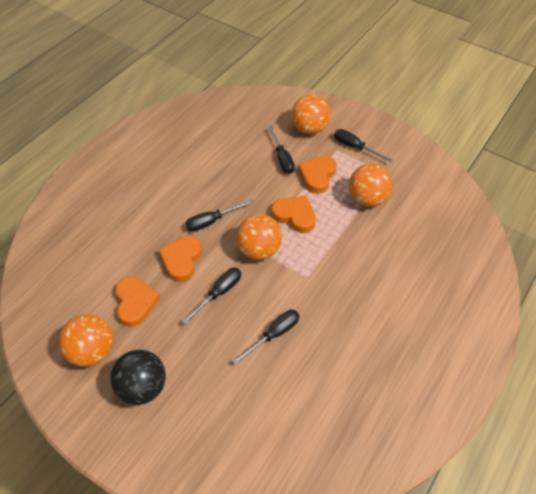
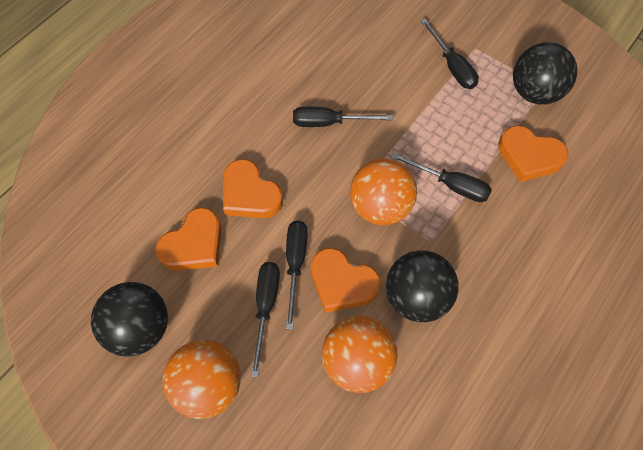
black ball: 1 -> 3
orange ball: 4 -> 3

